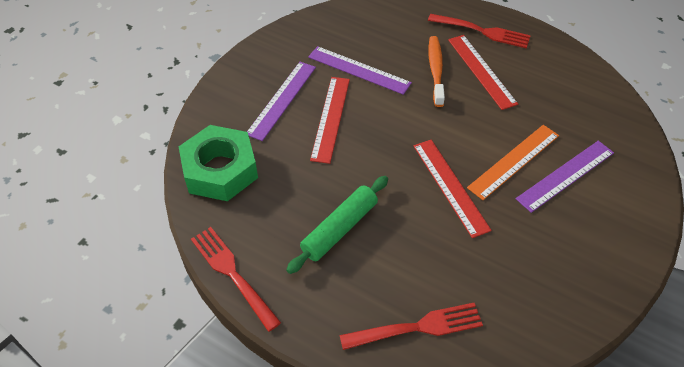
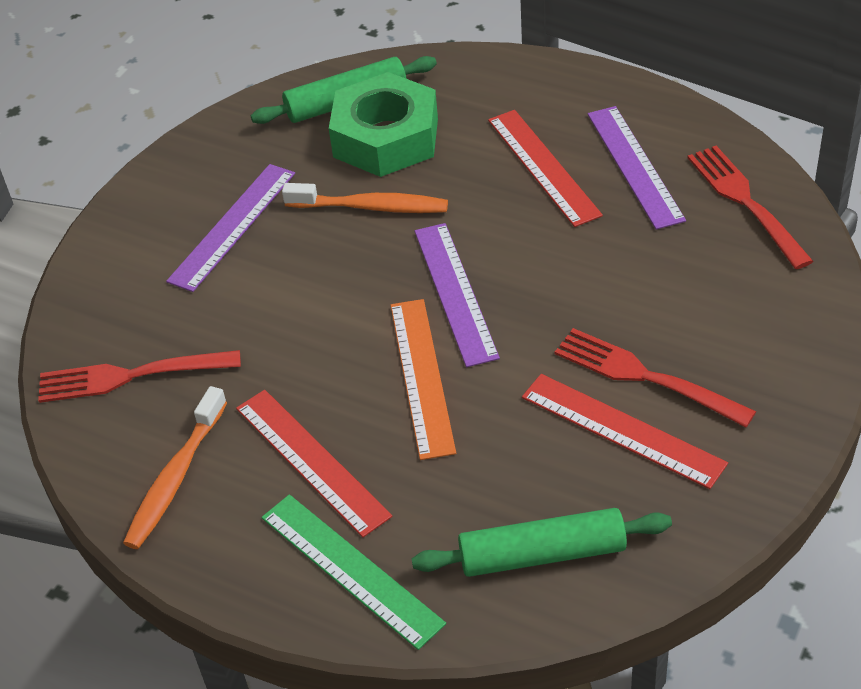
green rolling pin: 1 -> 2
green ruler: 0 -> 1
orange toothbrush: 1 -> 2

